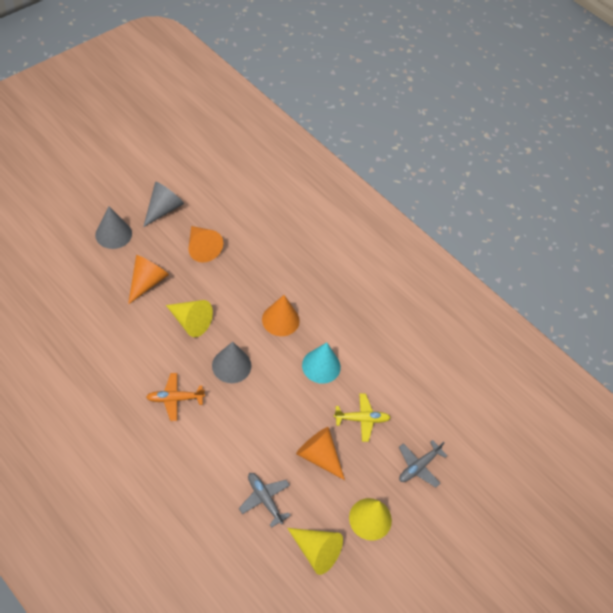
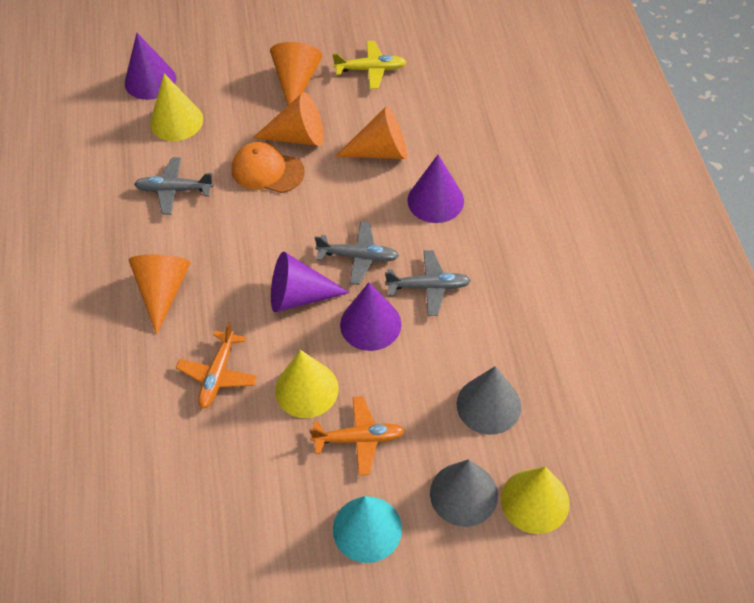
grey cone: 3 -> 2
grey plane: 2 -> 3
orange cap: 0 -> 1
orange plane: 1 -> 2
purple cone: 0 -> 4

